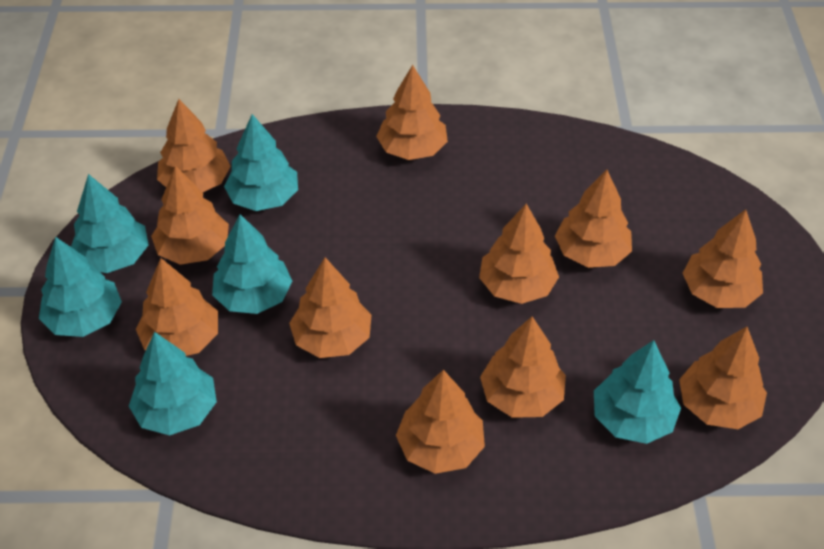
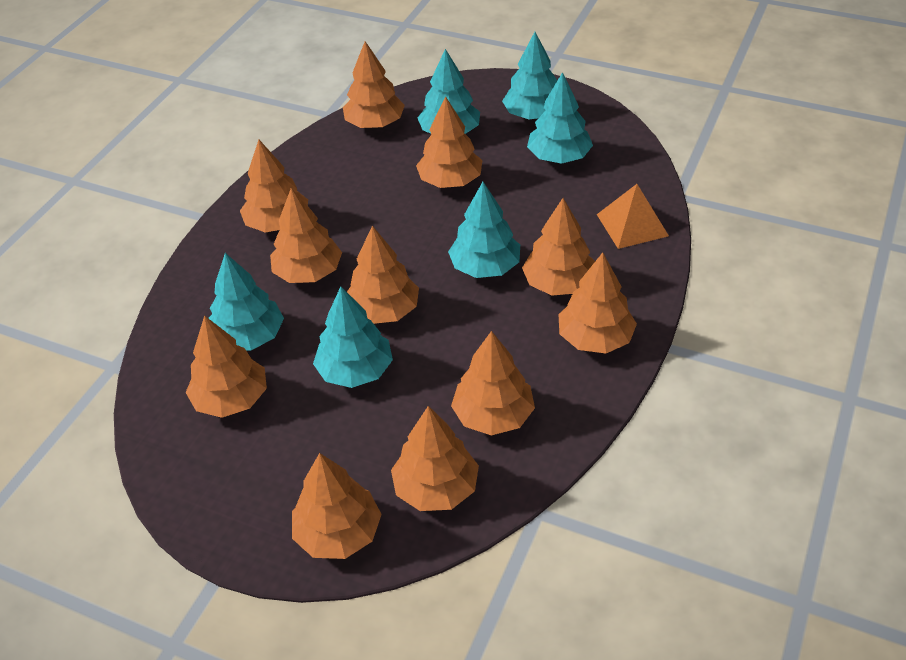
orange pyramid: 0 -> 1

